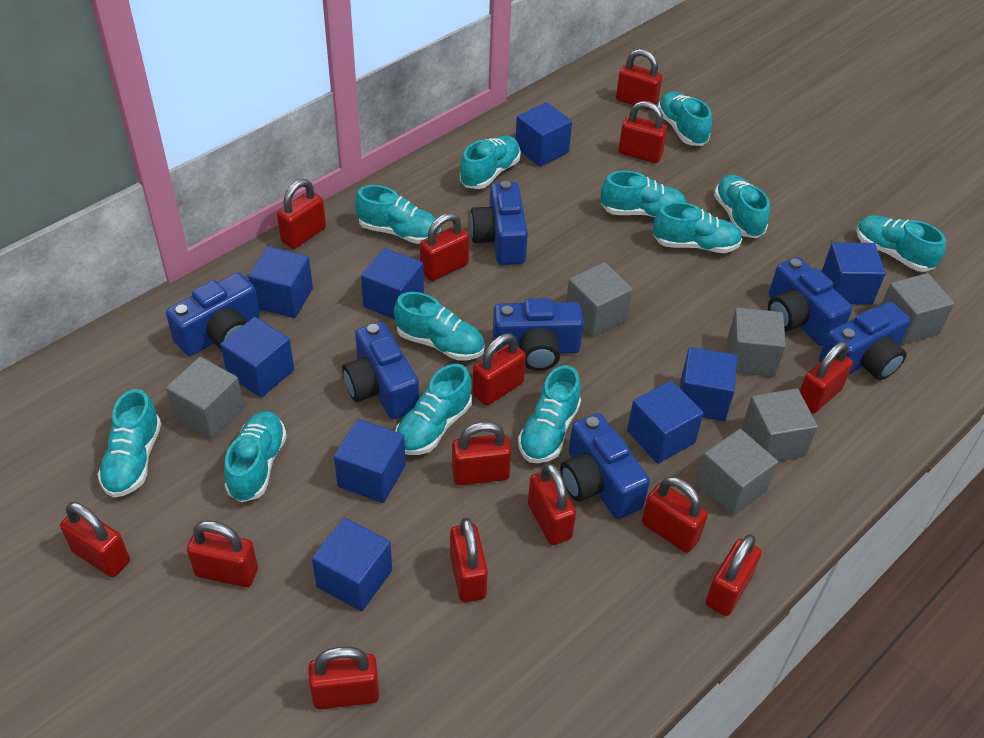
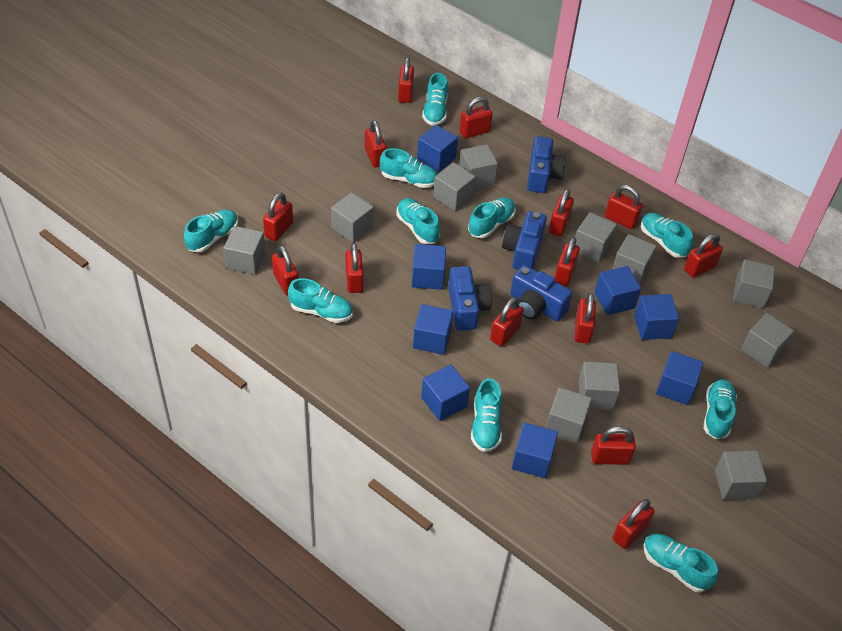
blue camera: 7 -> 4
blue cube: 9 -> 8
grey cube: 6 -> 11
turquoise shoe: 12 -> 10

